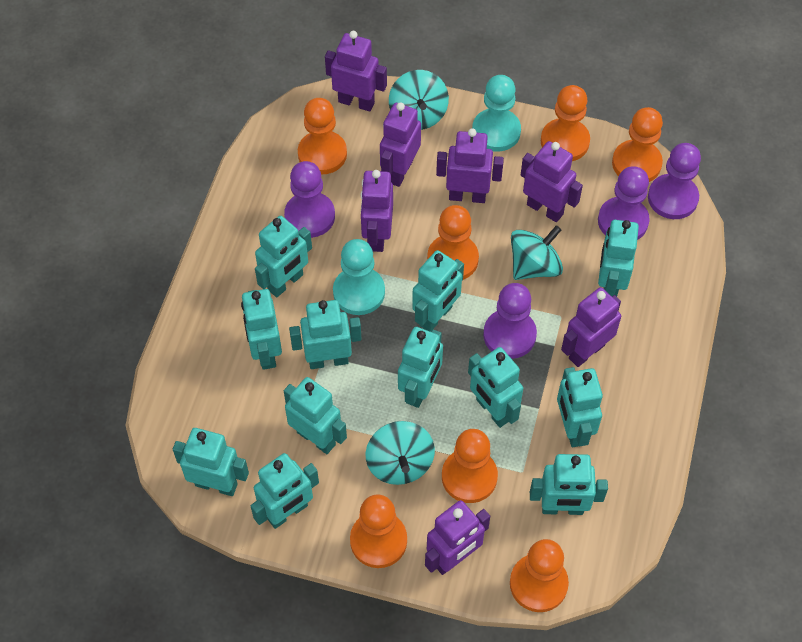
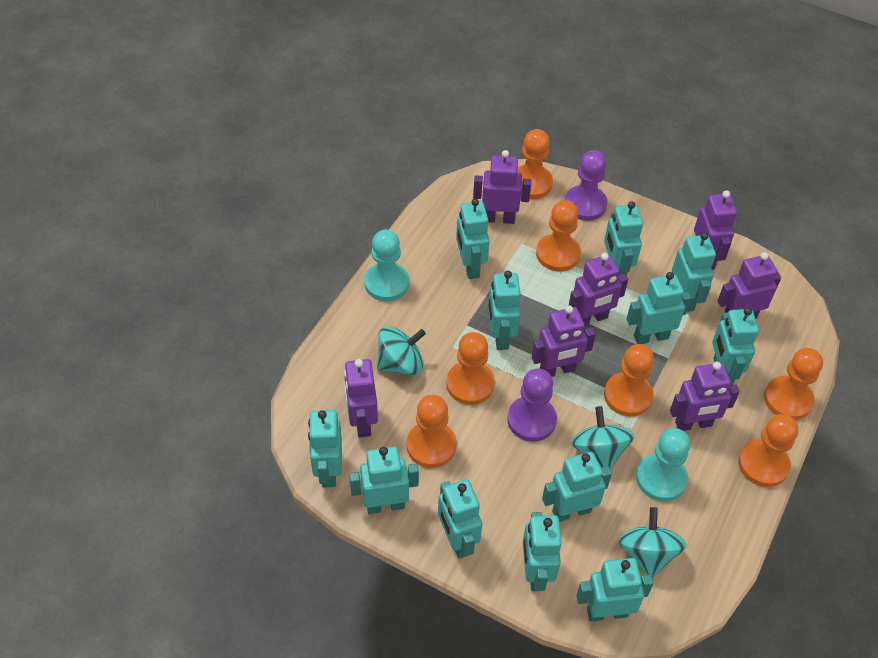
purple pawn: 4 -> 2

